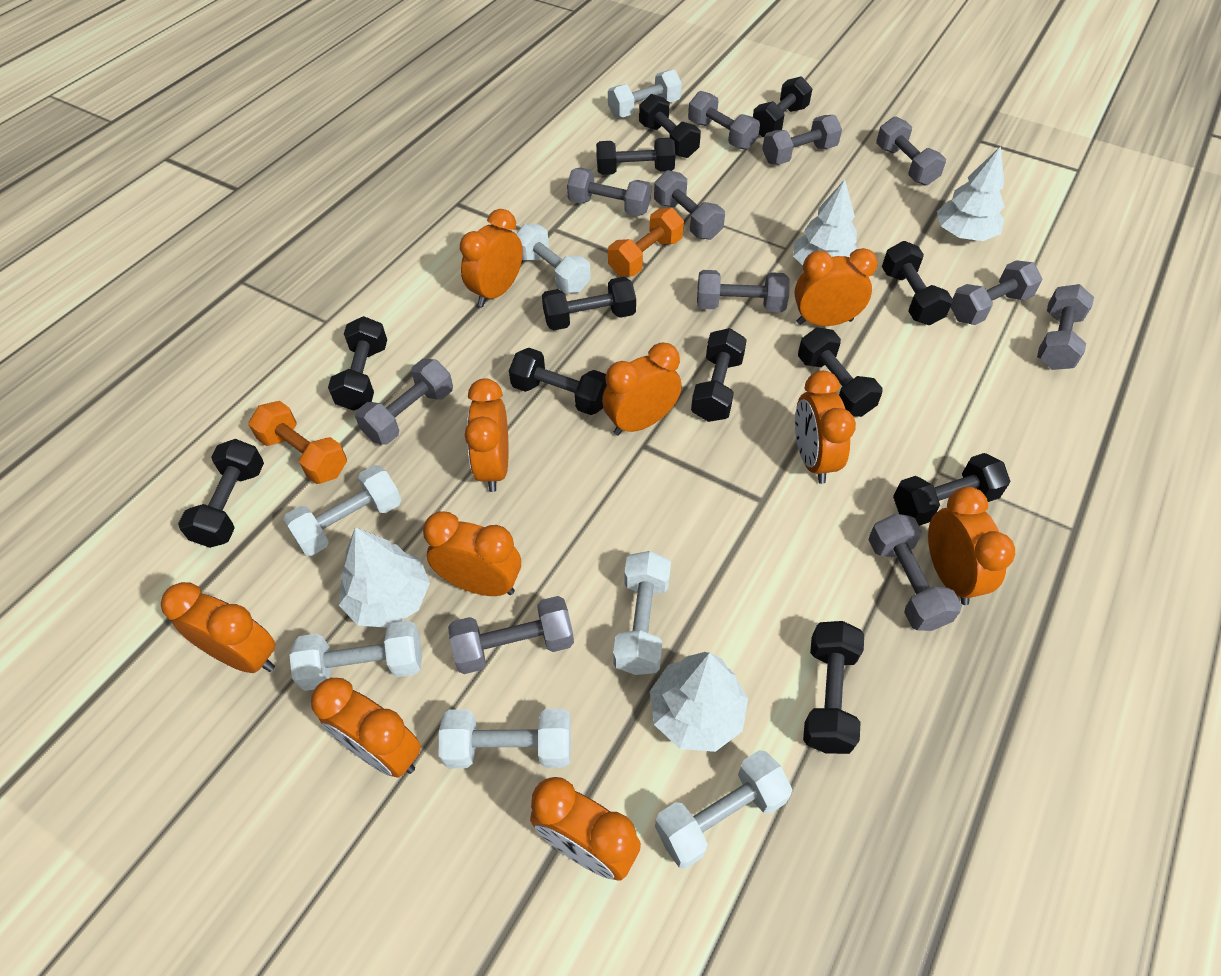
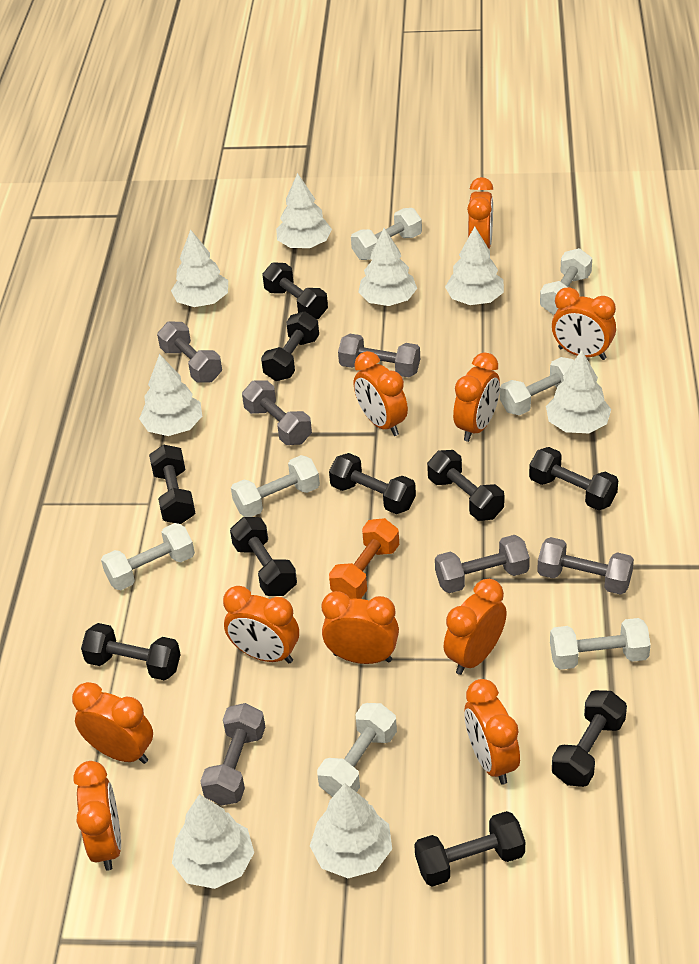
black dumbbell: 12 -> 10
grey dumbbell: 11 -> 6
orange dumbbell: 2 -> 1
white tree: 4 -> 8

